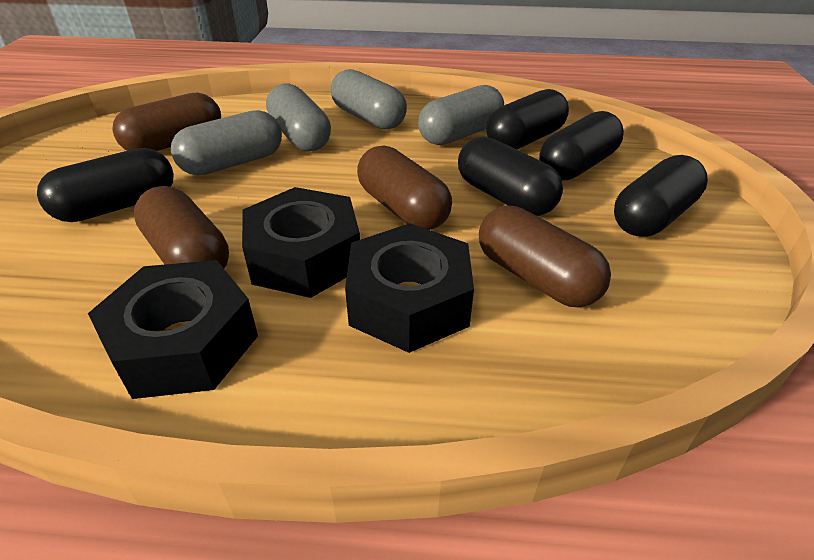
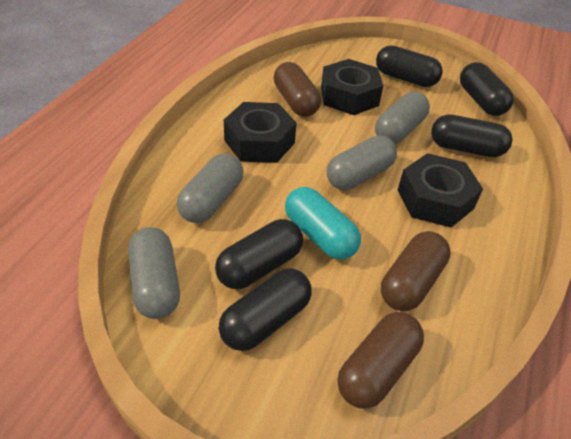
brown capsule: 4 -> 3
turquoise capsule: 0 -> 1

